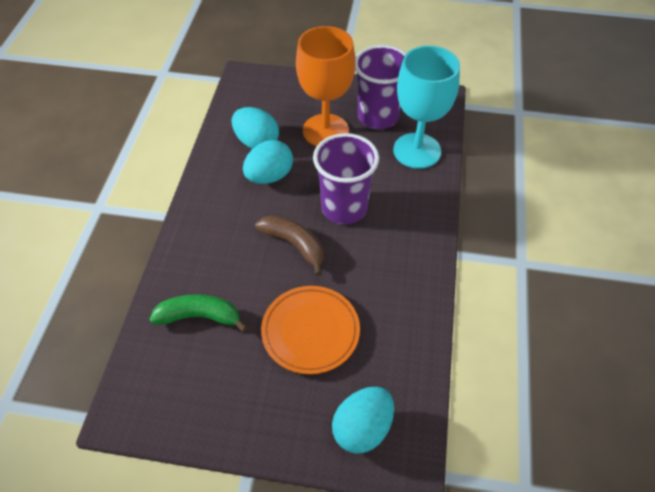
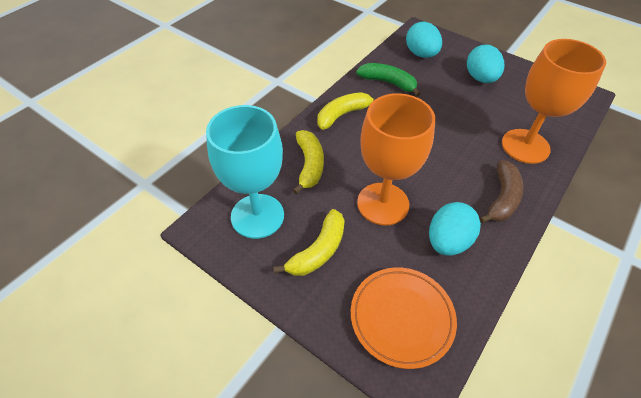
orange goblet: 1 -> 2
purple cup: 2 -> 0
yellow banana: 0 -> 3

